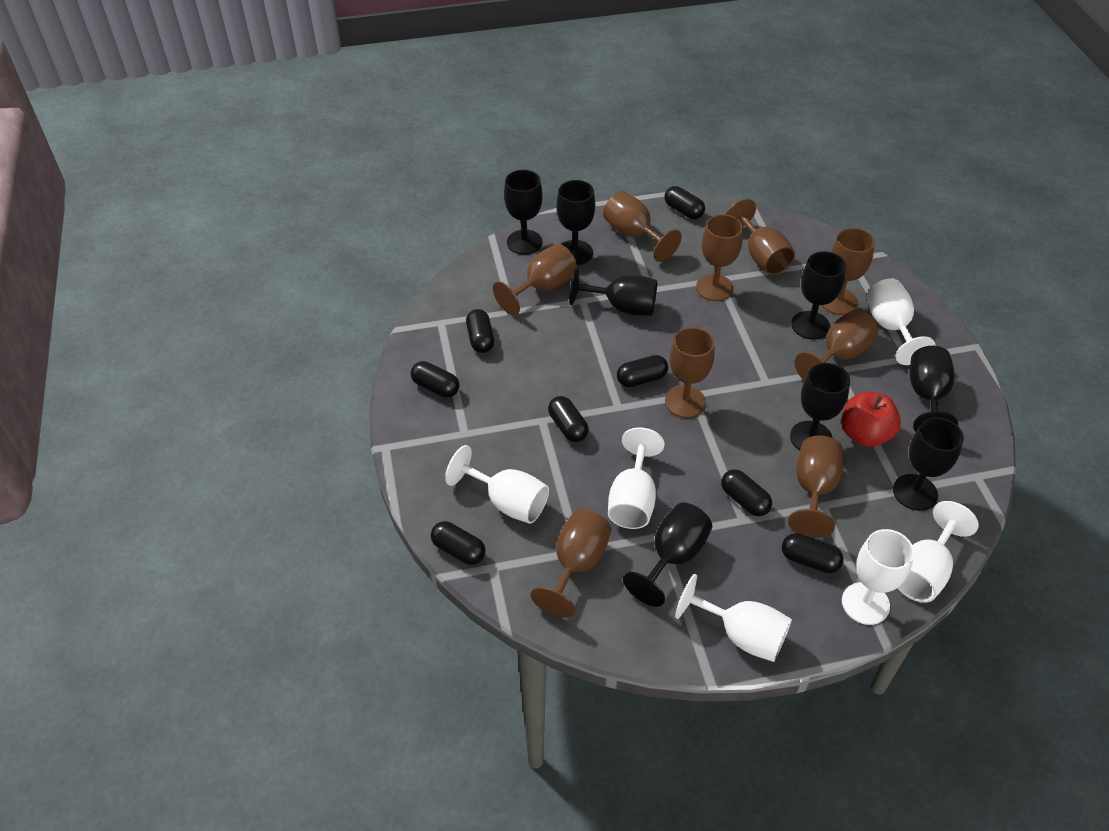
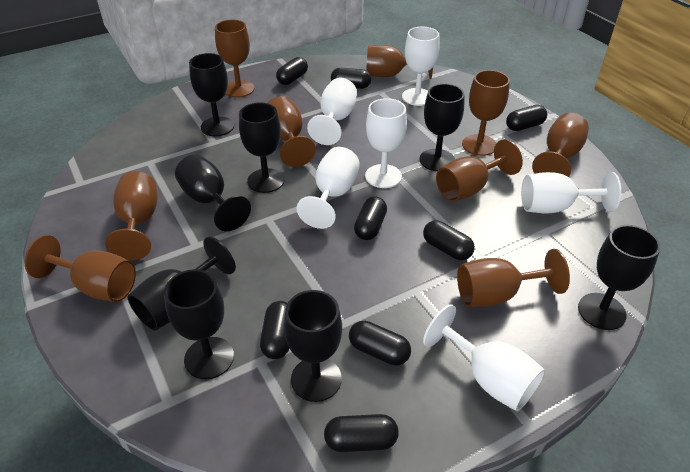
red apple: 1 -> 0

